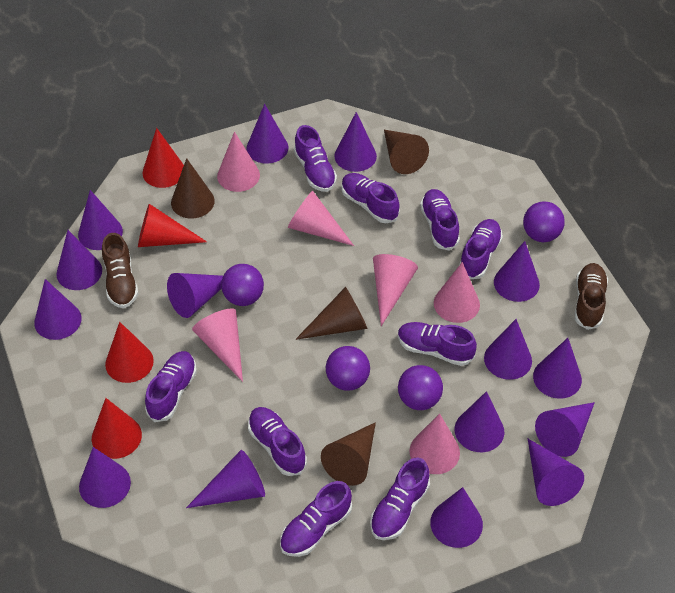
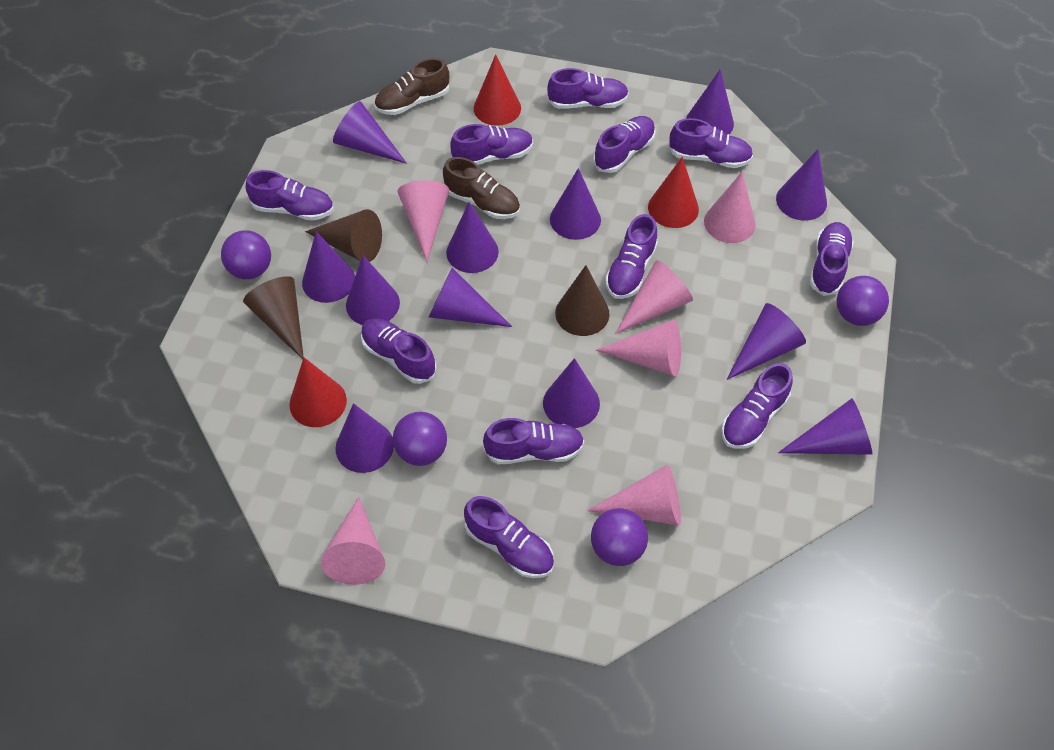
brown cone: 4 -> 3
purple cone: 15 -> 12
purple shoe: 9 -> 11
red cone: 4 -> 3

